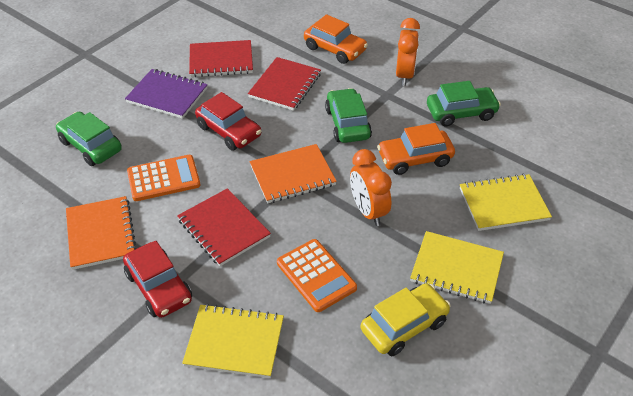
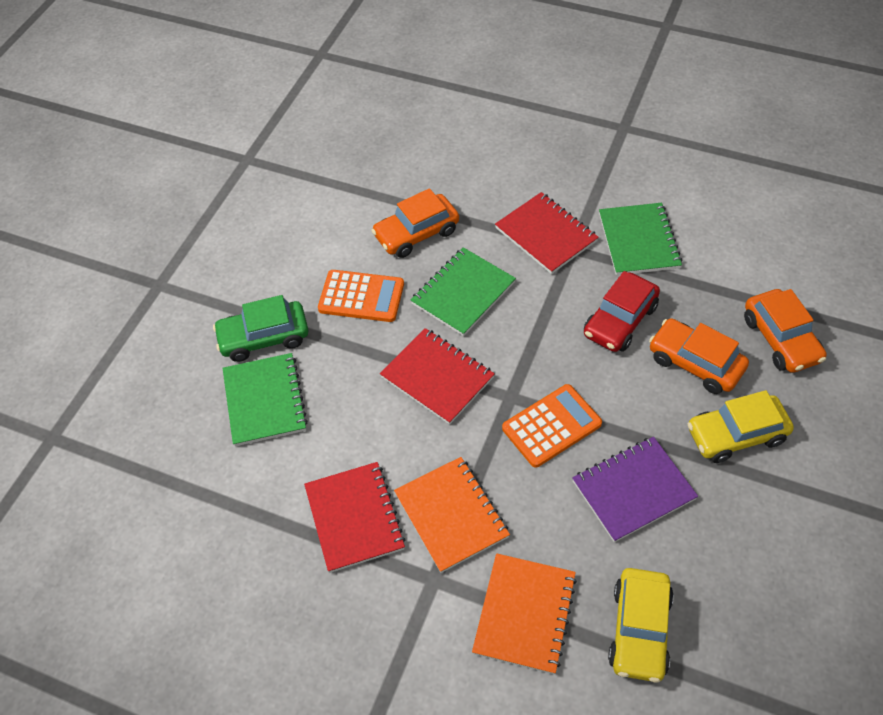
green car: 3 -> 1
green notebook: 0 -> 3
orange car: 2 -> 3
orange clock: 2 -> 0
red car: 2 -> 1
yellow car: 1 -> 2
yellow notebook: 3 -> 0

